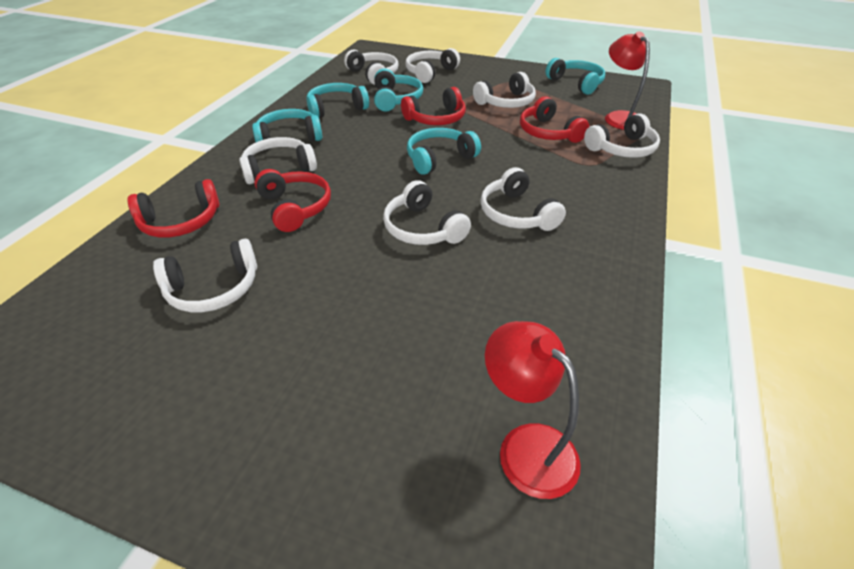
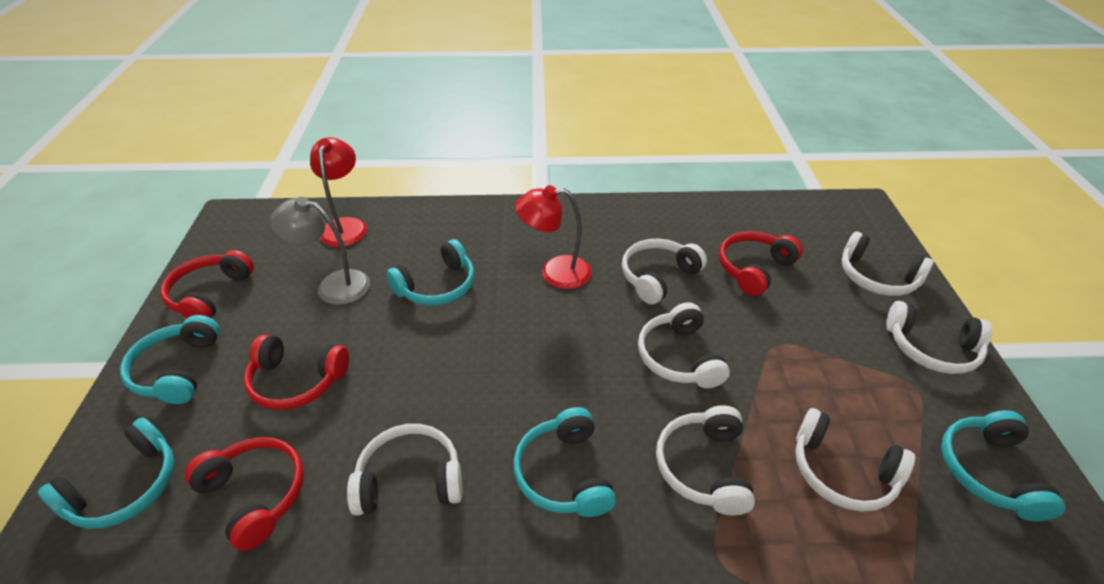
grey lamp: 0 -> 1
white headphones: 8 -> 7

